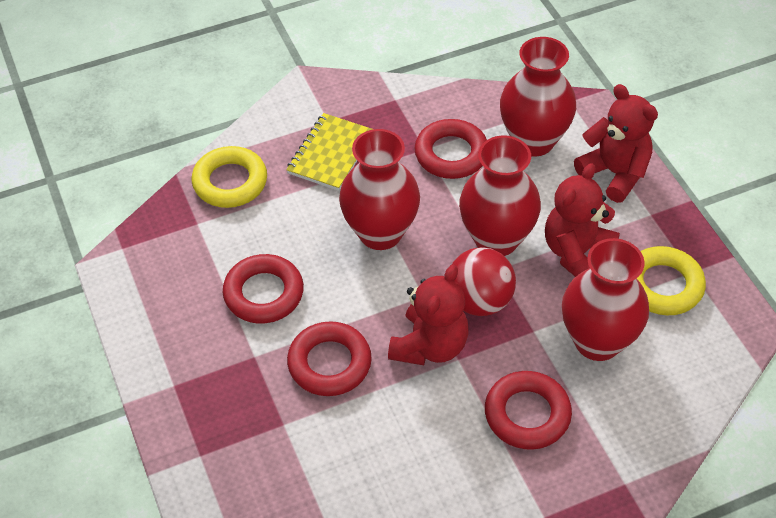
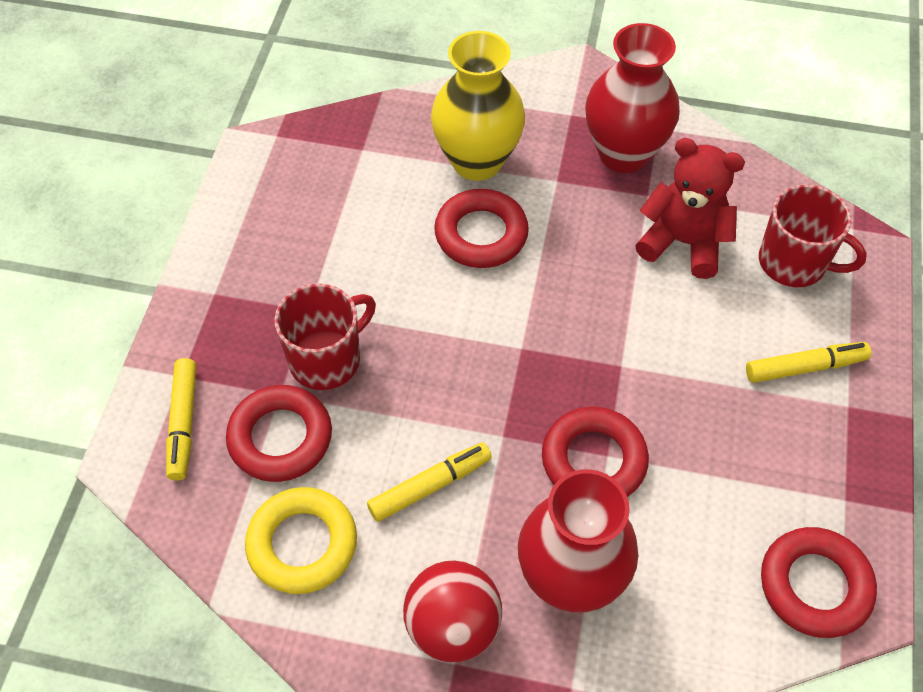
red mug: 0 -> 2
red teddy bear: 3 -> 1
red vase: 4 -> 2
yellow marker: 0 -> 3
yellow notebook: 1 -> 0
yellow ring: 2 -> 1
yellow vase: 0 -> 1

